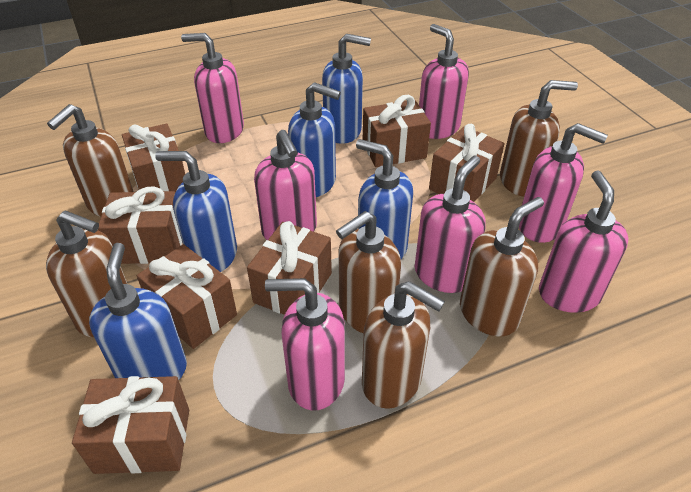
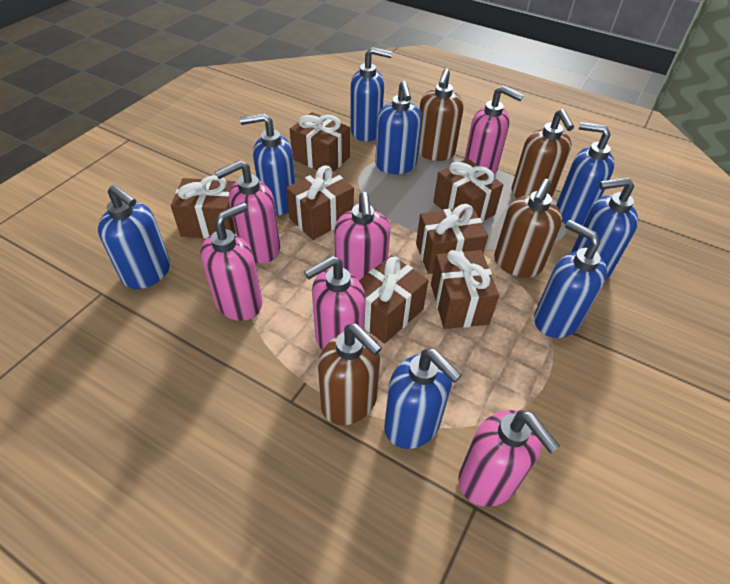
blue soap dispenser: 5 -> 8
brown soap dispenser: 6 -> 4
pink soap dispenser: 7 -> 6

